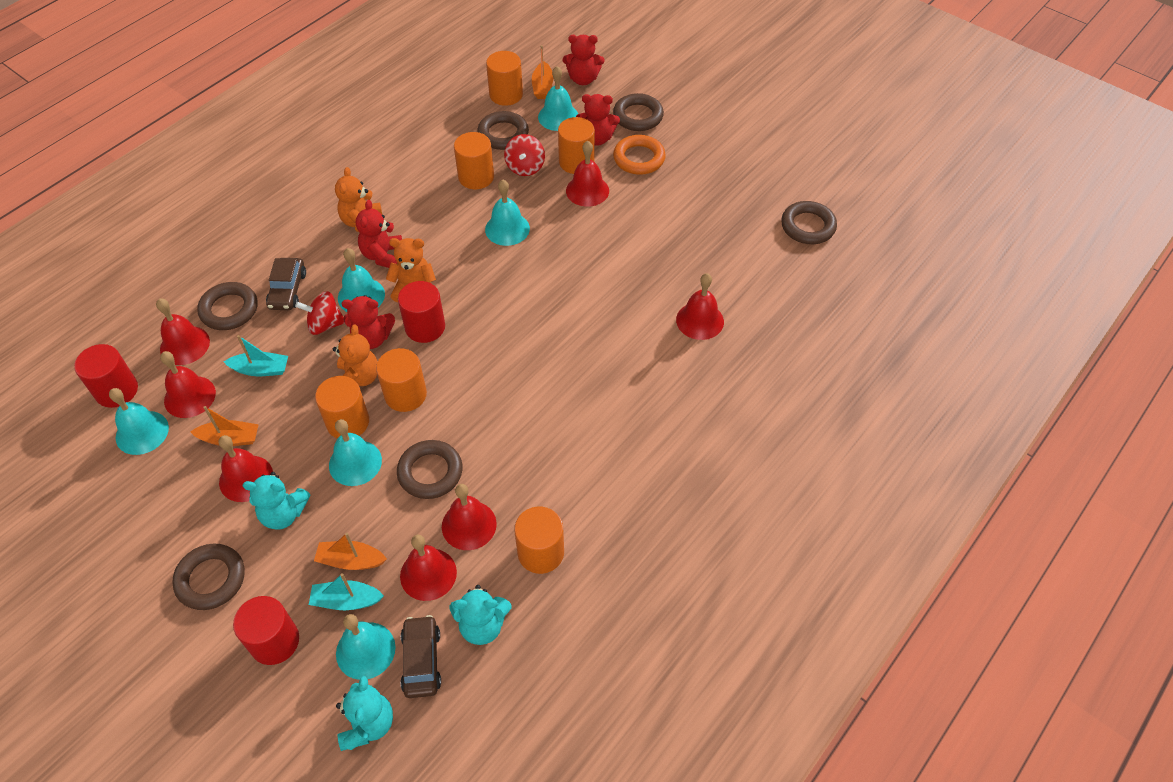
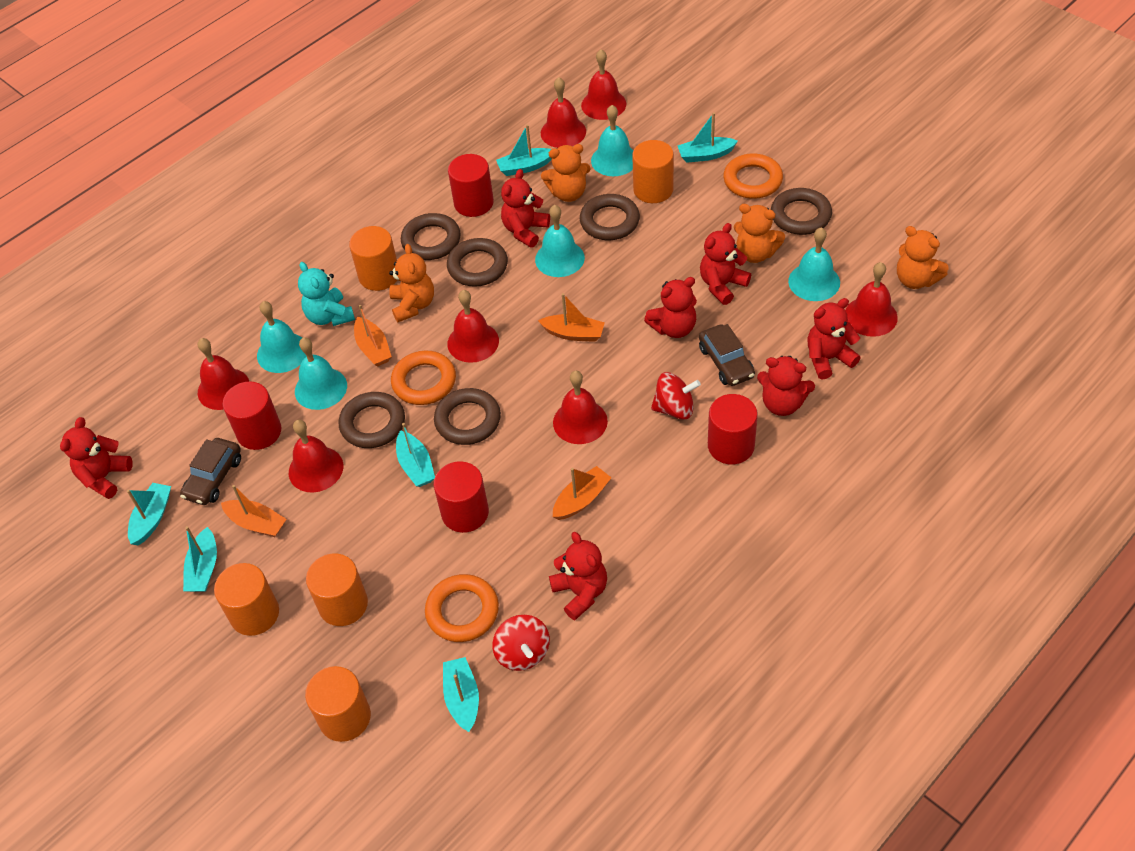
orange boat: 3 -> 4
orange cylinder: 6 -> 5
orange ring: 1 -> 3
orange teddy bear: 3 -> 4
red cylinder: 3 -> 4
red teddy bear: 4 -> 7
turquoise bell: 6 -> 5
turquoise boat: 2 -> 6
turquoise teddy bear: 3 -> 1

